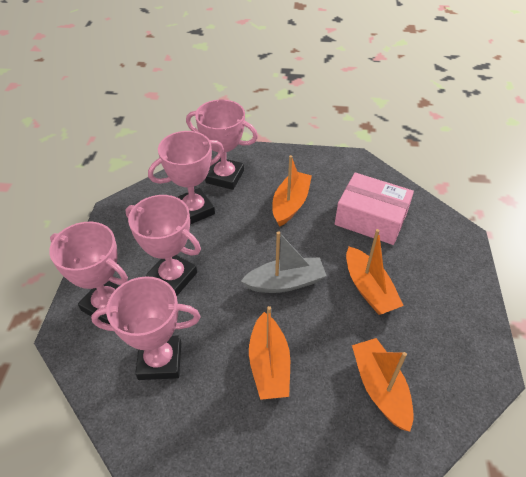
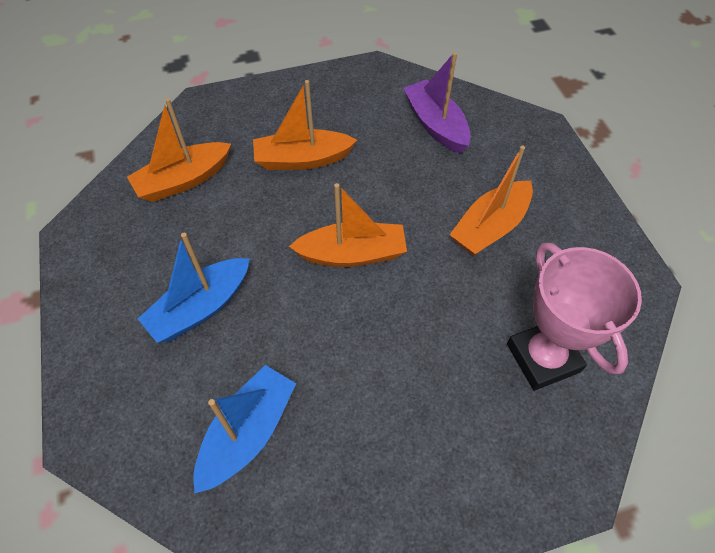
blue boat: 0 -> 2
grey boat: 1 -> 0
pink box: 1 -> 0
pink trophy: 5 -> 1
purple boat: 0 -> 1

